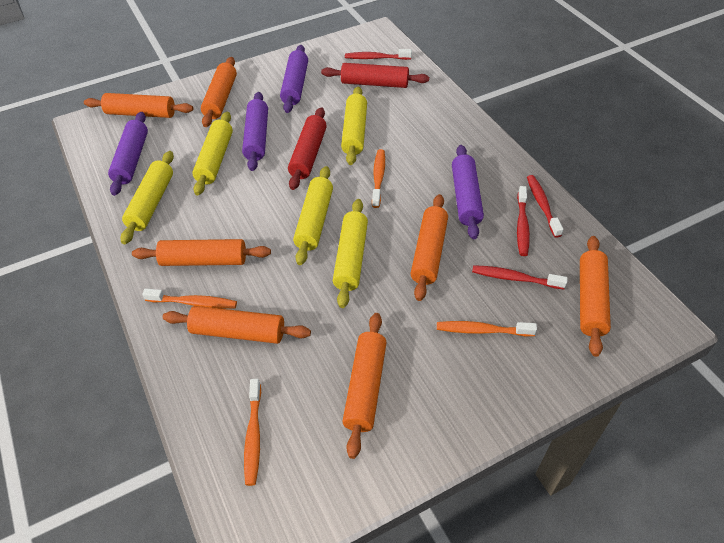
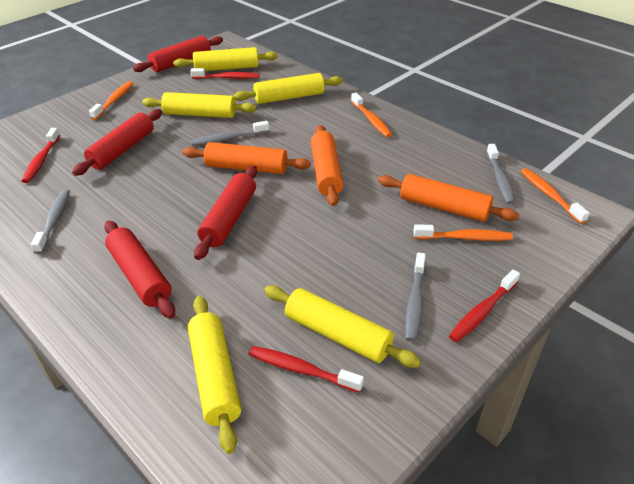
grey toothbrush: 0 -> 4
orange rolling pin: 7 -> 3
purple rolling pin: 4 -> 0
red rolling pin: 2 -> 4

